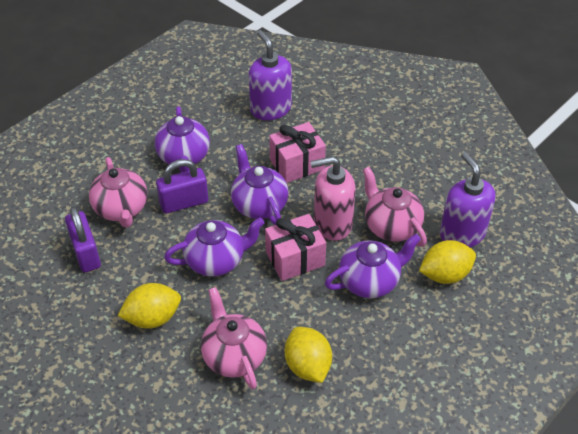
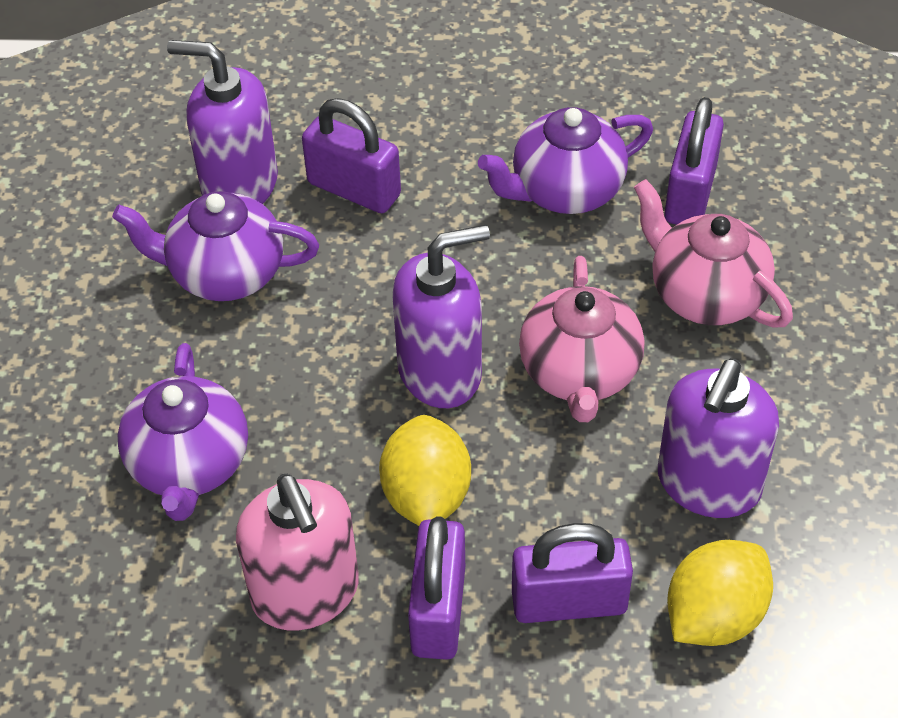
pink gift: 2 -> 0
pink teapot: 3 -> 2
purple padlock: 2 -> 4
purple soap dispenser: 2 -> 3
purple teapot: 4 -> 3
yellow lemon: 3 -> 2

